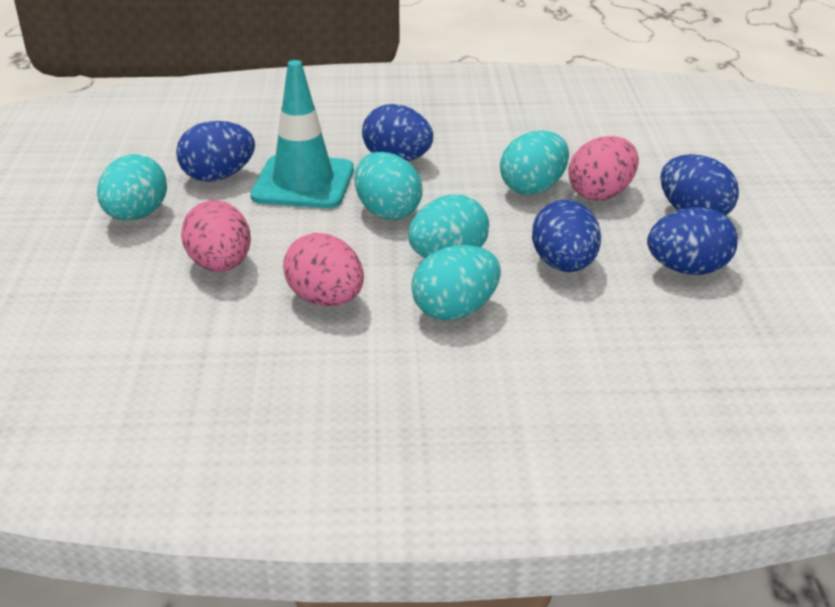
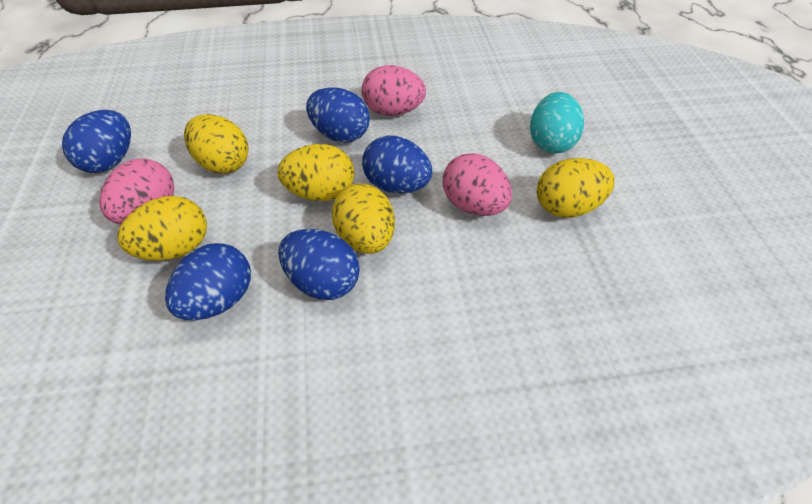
turquoise egg: 5 -> 1
turquoise traffic cone: 1 -> 0
yellow egg: 0 -> 5

